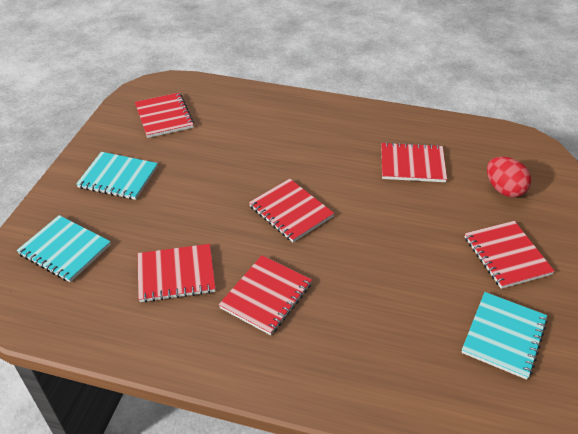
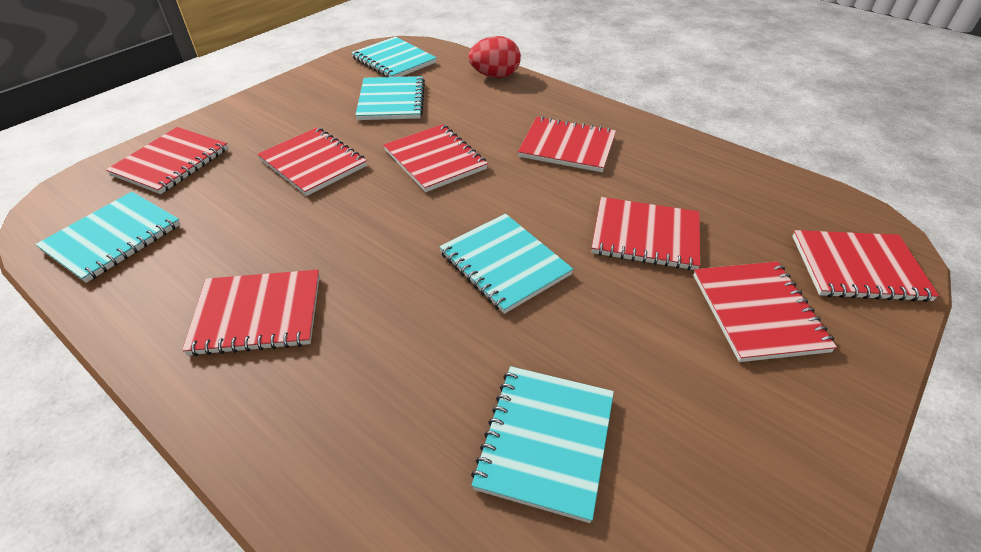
red notebook: 6 -> 8
turquoise notebook: 3 -> 5

